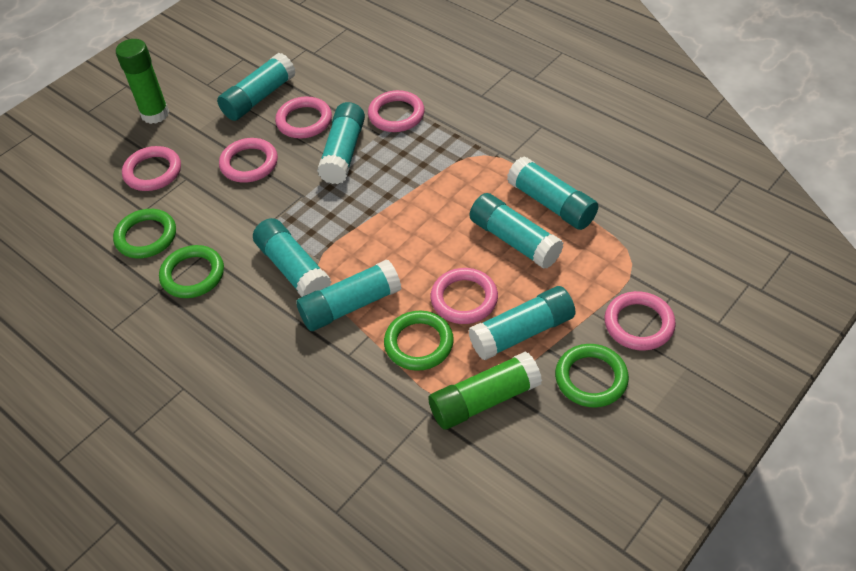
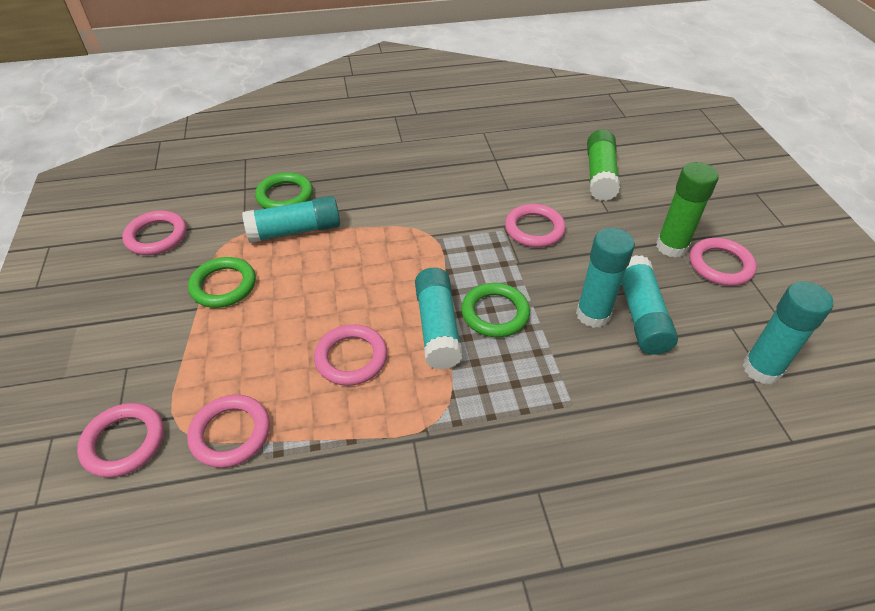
green ring: 4 -> 3
turquoise glue stick: 7 -> 5

